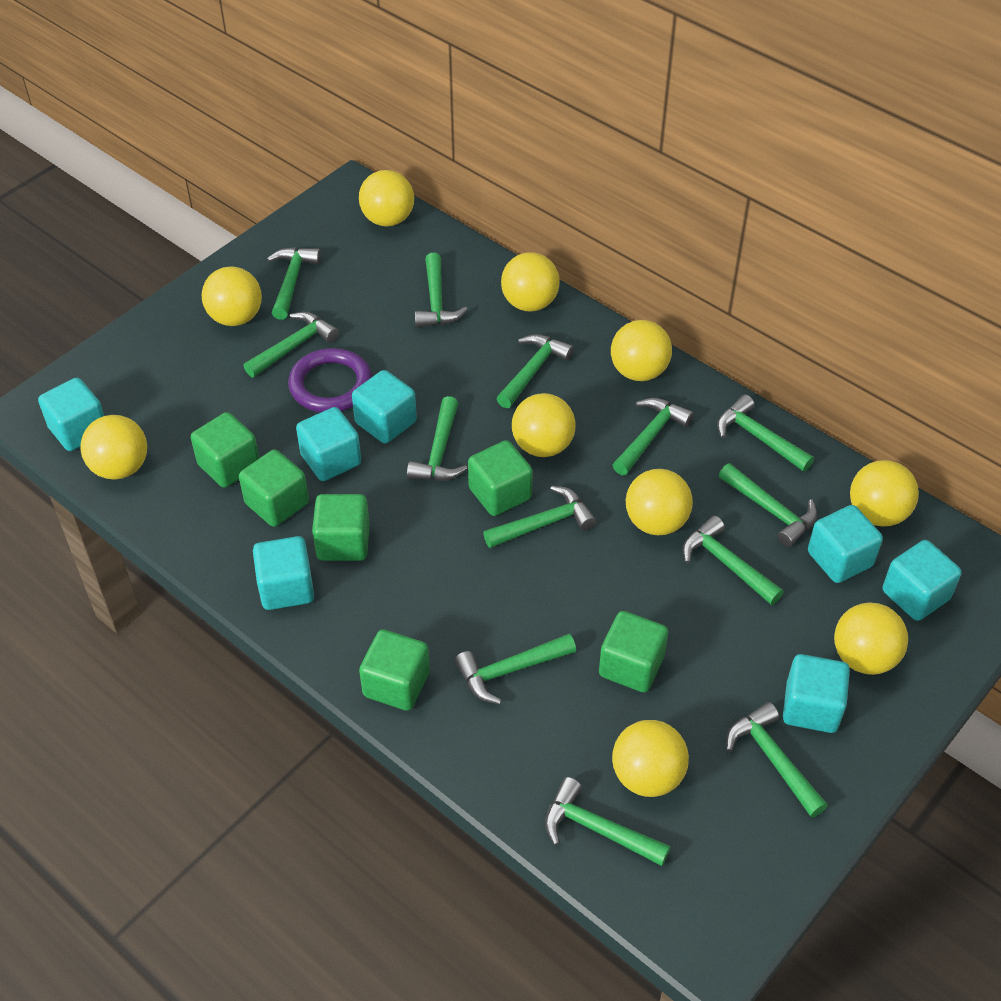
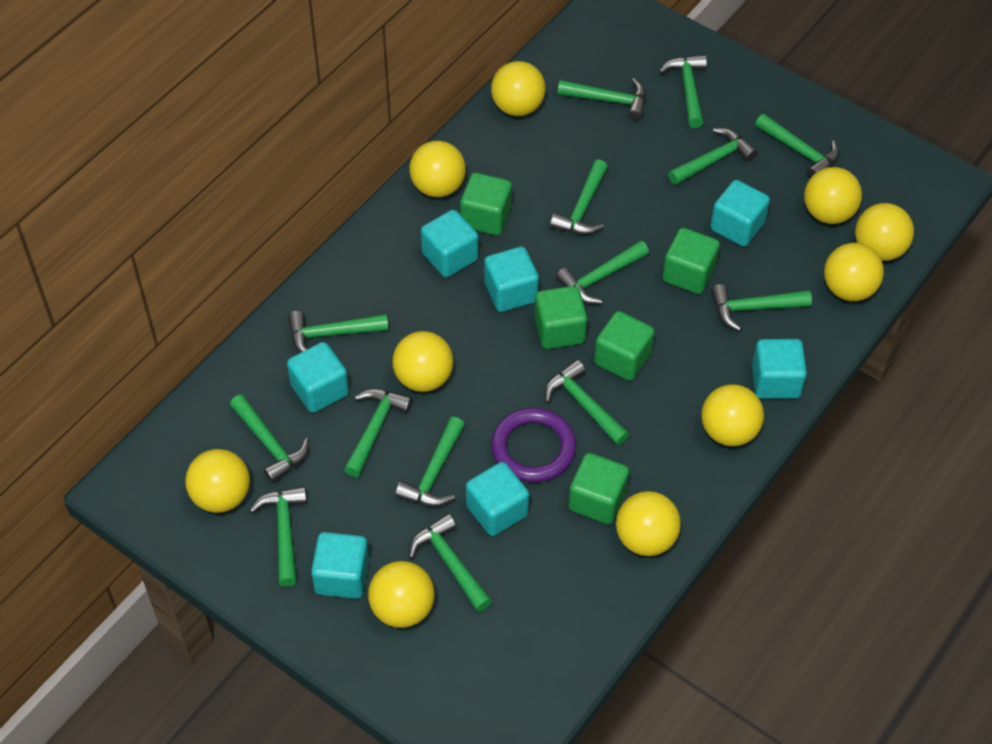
green cube: 6 -> 5
green hammer: 13 -> 14

